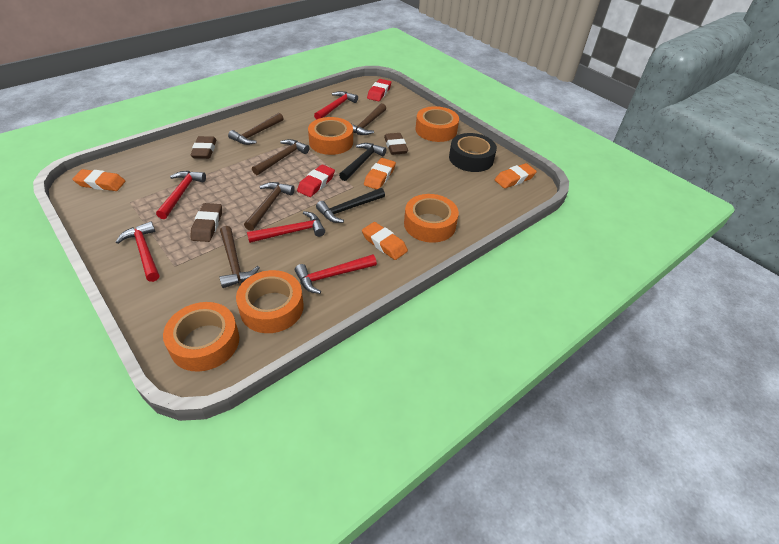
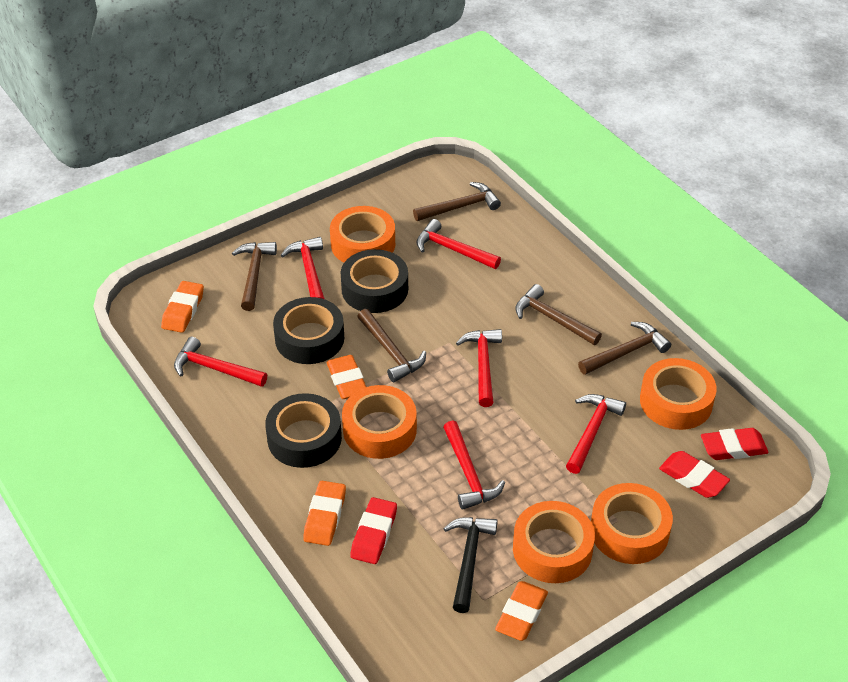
black hammer: 2 -> 1
black tape: 1 -> 3
brown eraser: 3 -> 0
red eraser: 2 -> 3
red hammer: 5 -> 6

